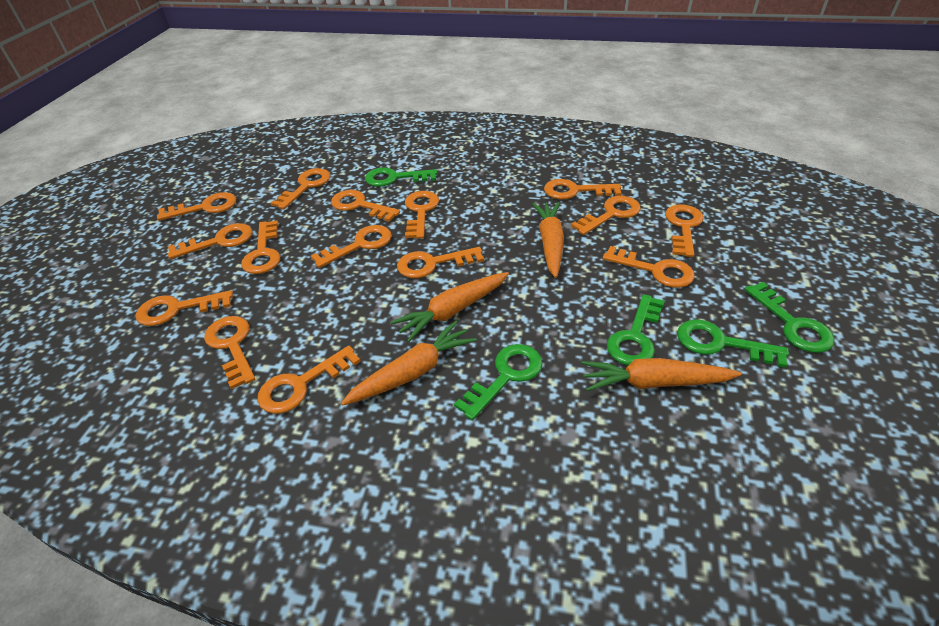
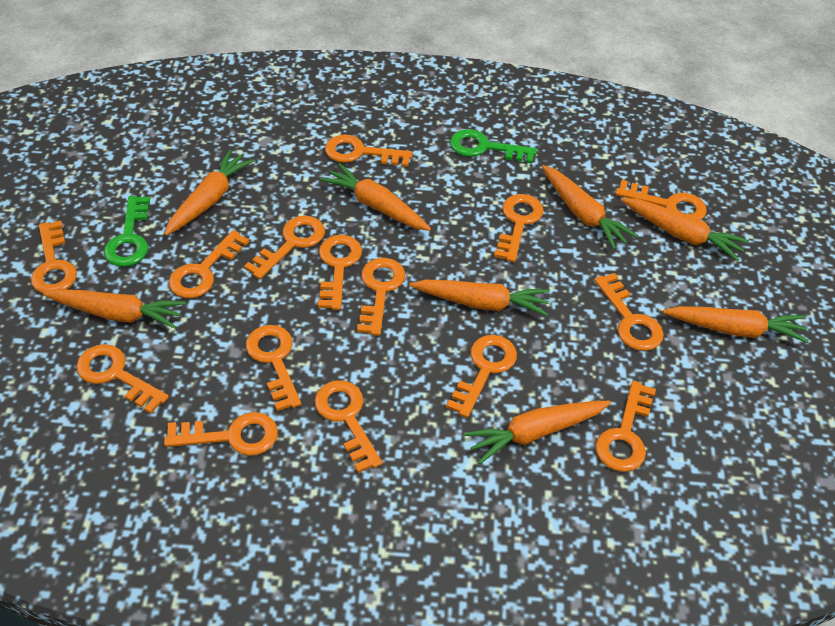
green key: 5 -> 2
orange carrot: 4 -> 8

